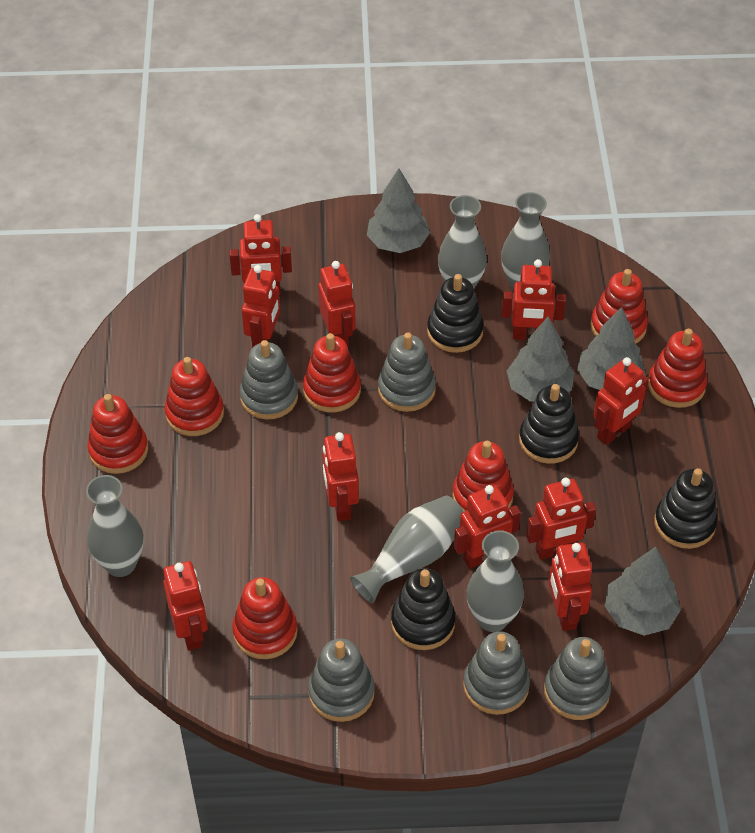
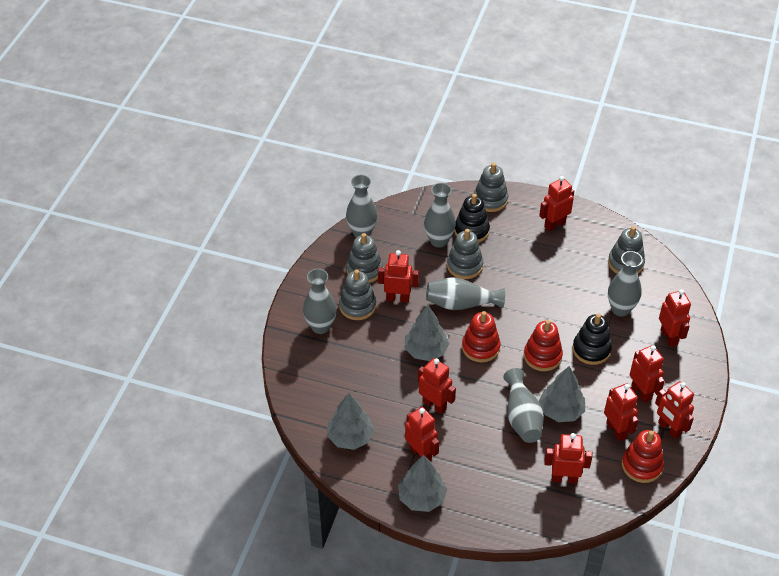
black stacking toy: 4 -> 2
grey vase: 5 -> 6
red robot: 10 -> 9
red stacking toy: 7 -> 3

